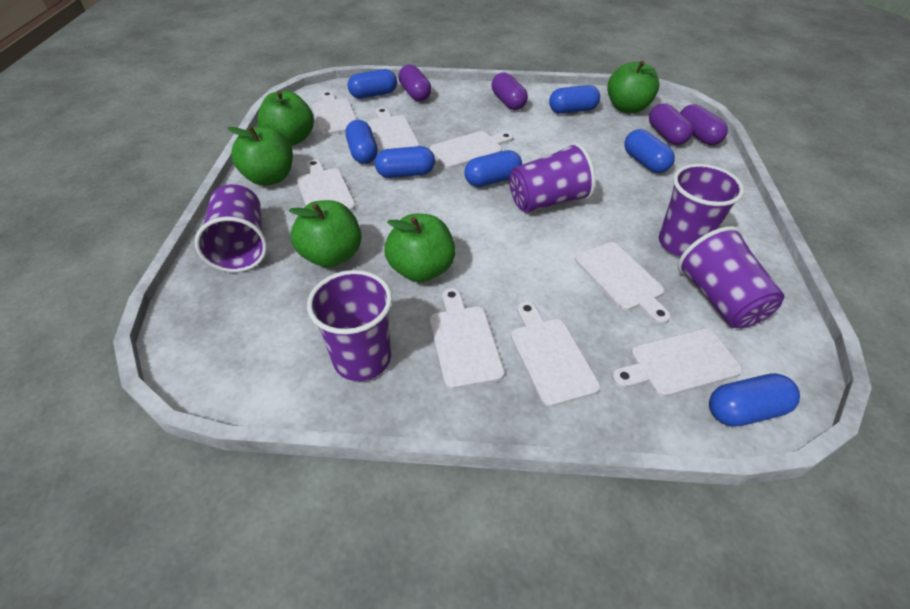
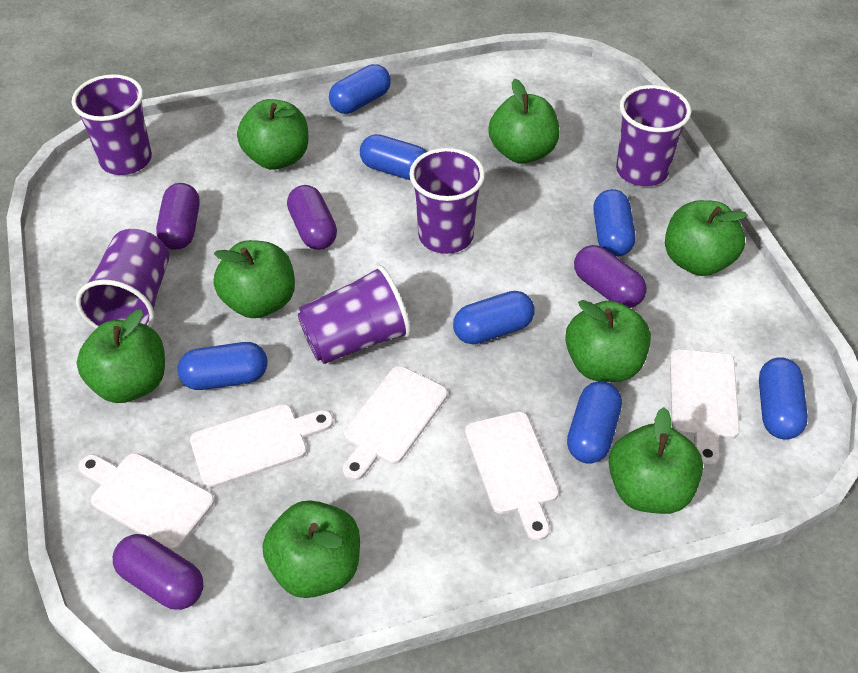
green apple: 5 -> 8
white cutting board: 8 -> 5

